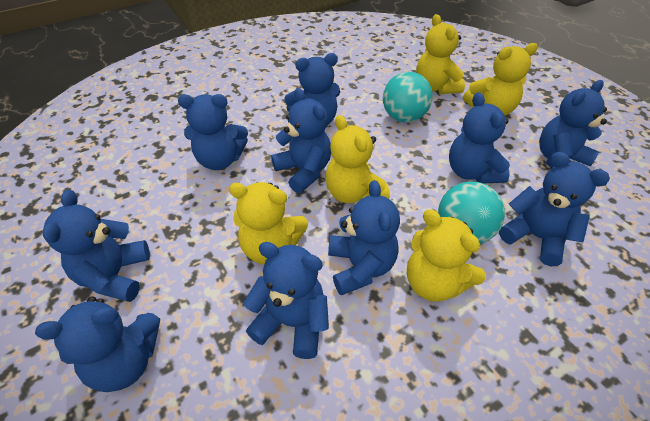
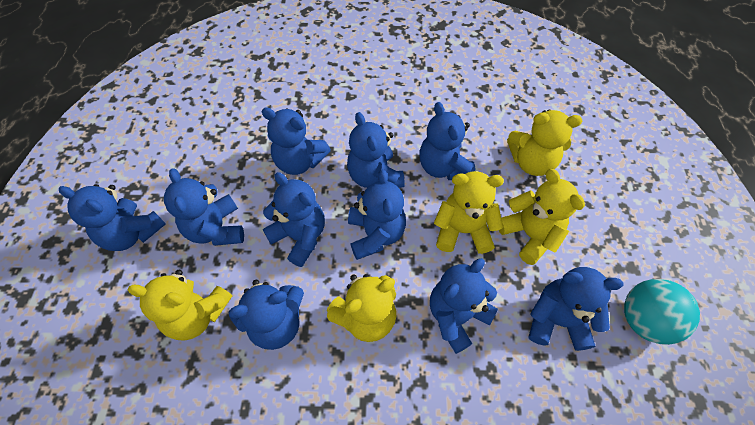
turquoise ball: 2 -> 1

